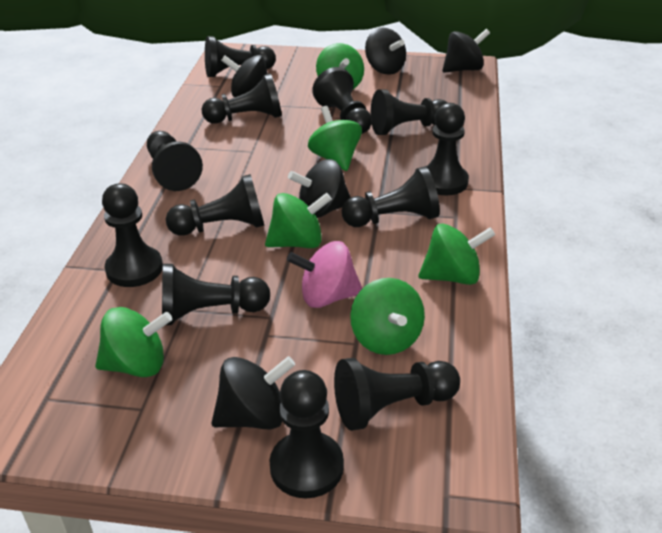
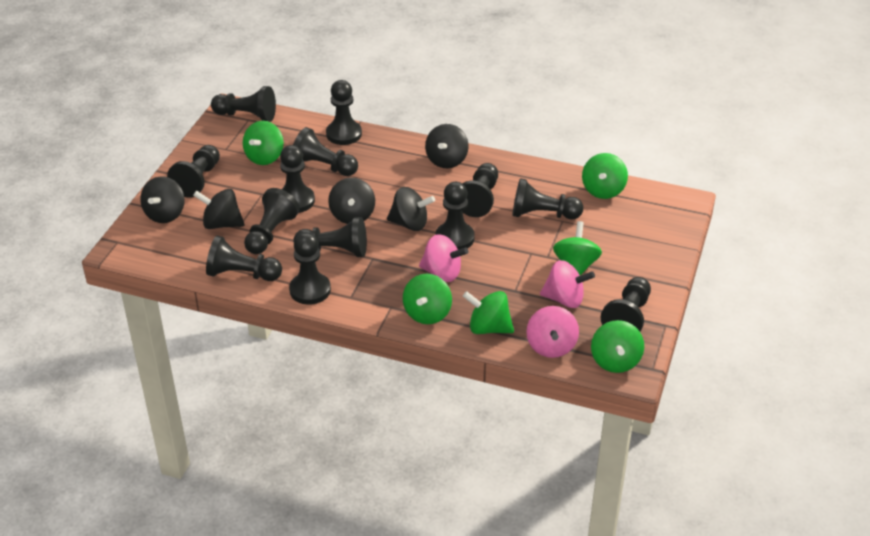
black pawn: 12 -> 13
pink spinning top: 1 -> 3

